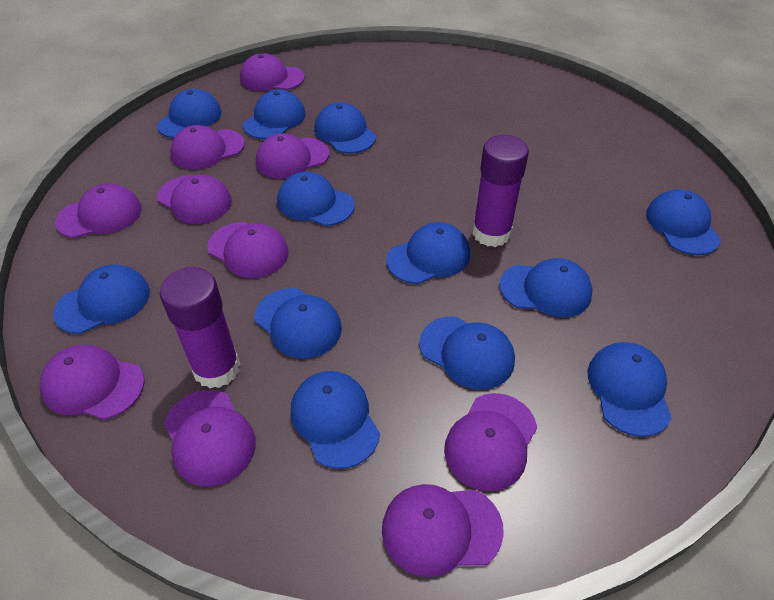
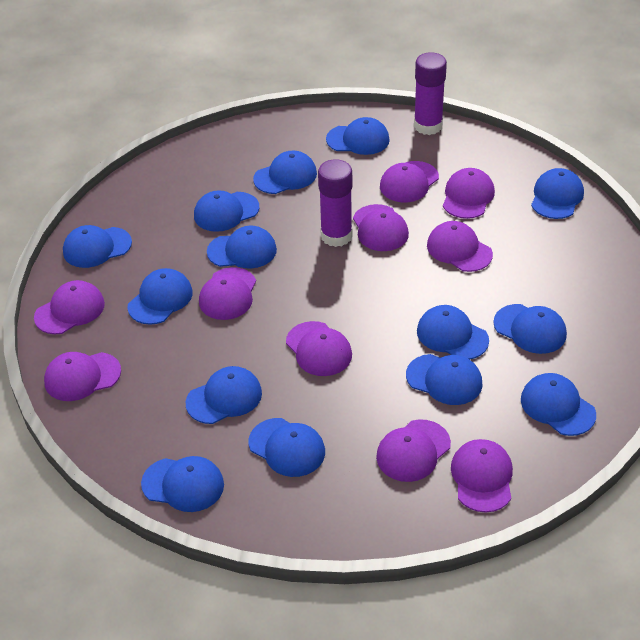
blue cap: 12 -> 14

